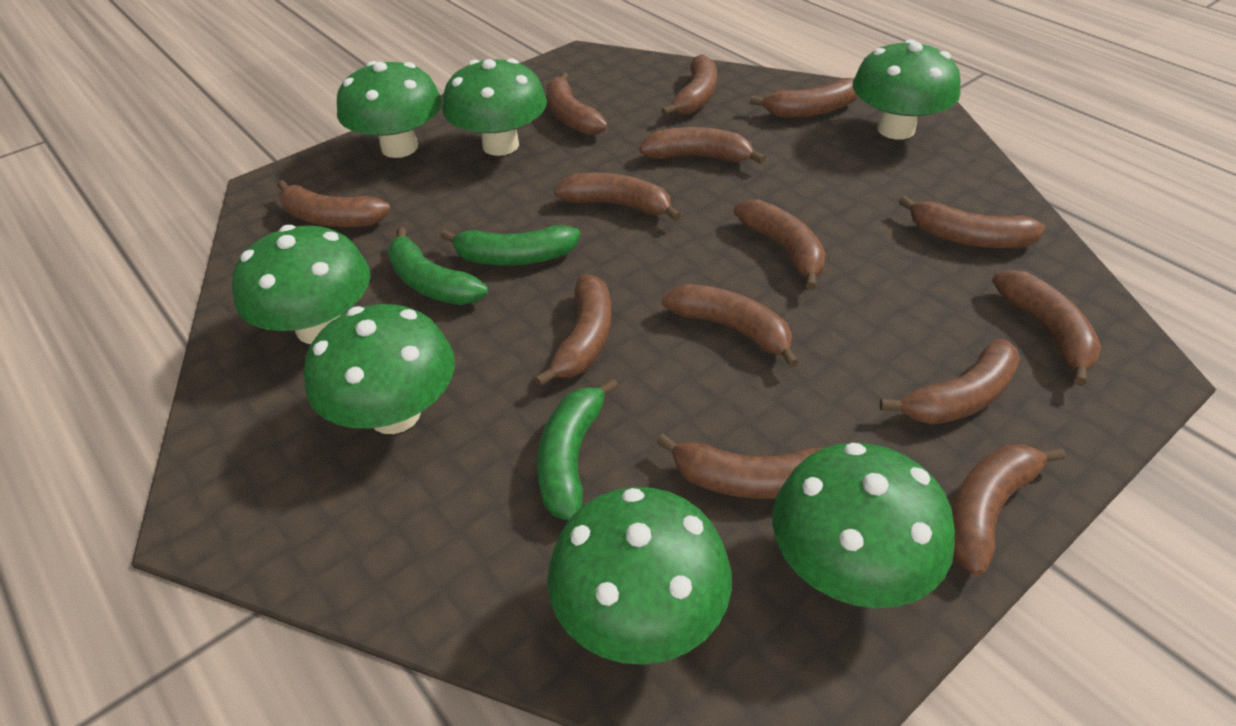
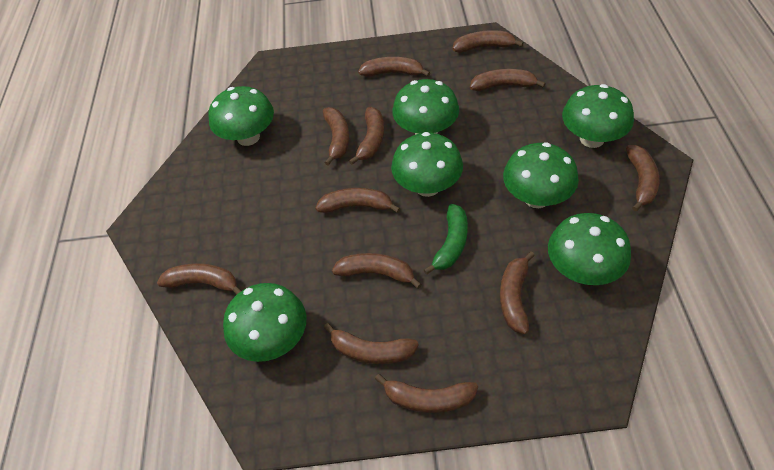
brown banana: 14 -> 12
green banana: 3 -> 1

